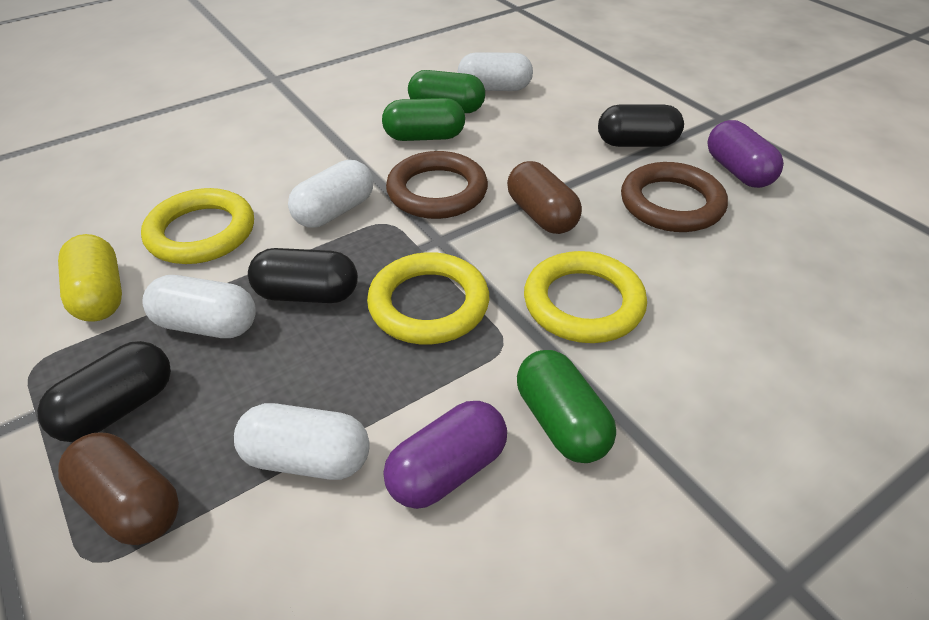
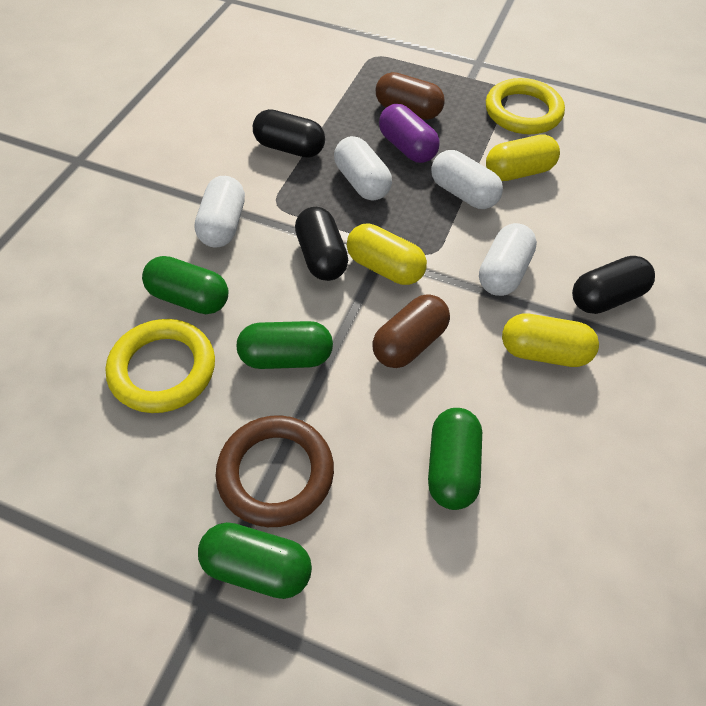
brown ring: 2 -> 1
green capsule: 3 -> 4
purple capsule: 2 -> 1
yellow capsule: 1 -> 3
yellow ring: 3 -> 2

